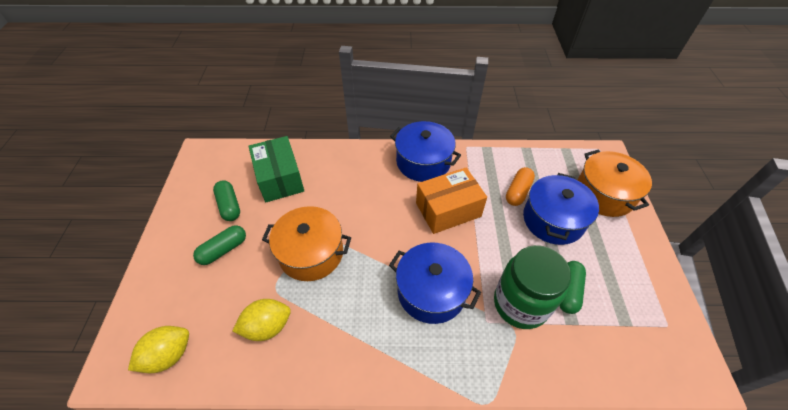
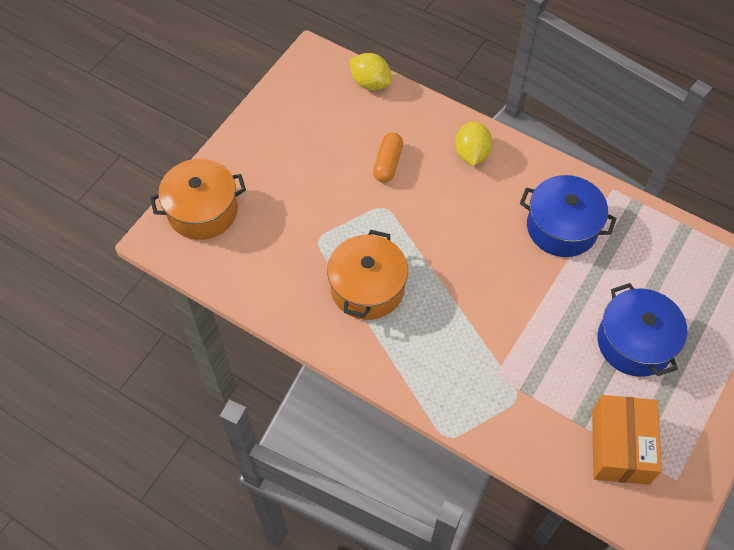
blue pot: 3 -> 2
green box: 1 -> 0
green capsule: 3 -> 0
green jar: 1 -> 0

